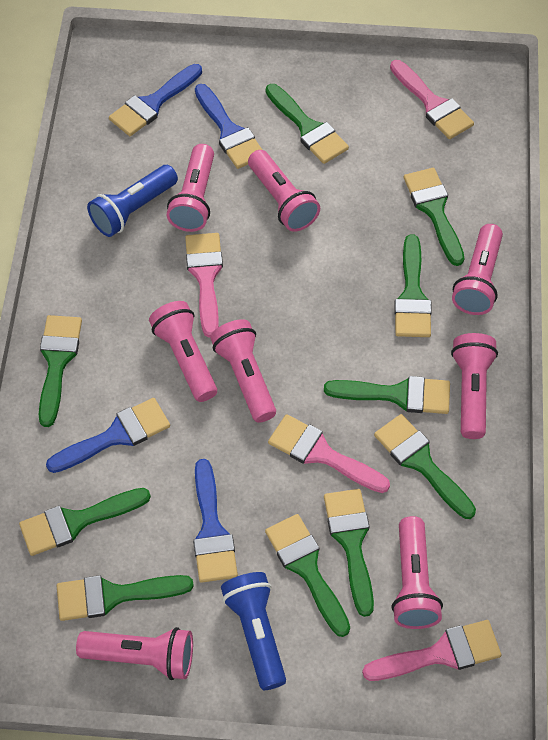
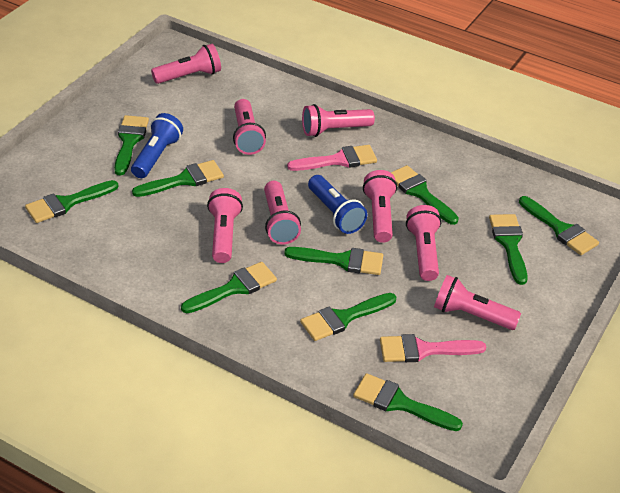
blue brush: 4 -> 0
pink brush: 4 -> 2

